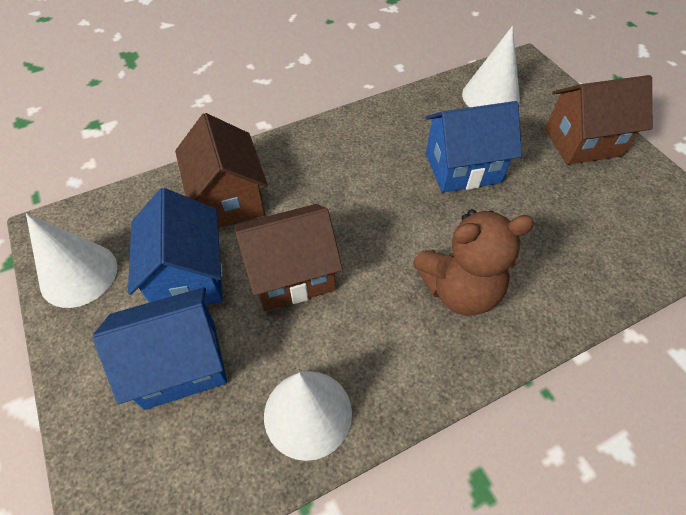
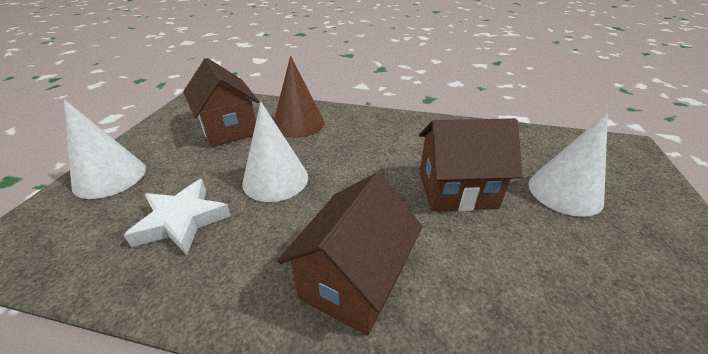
blue house: 3 -> 0
brown cone: 0 -> 1
brown teddy bear: 1 -> 0
white star: 0 -> 1

